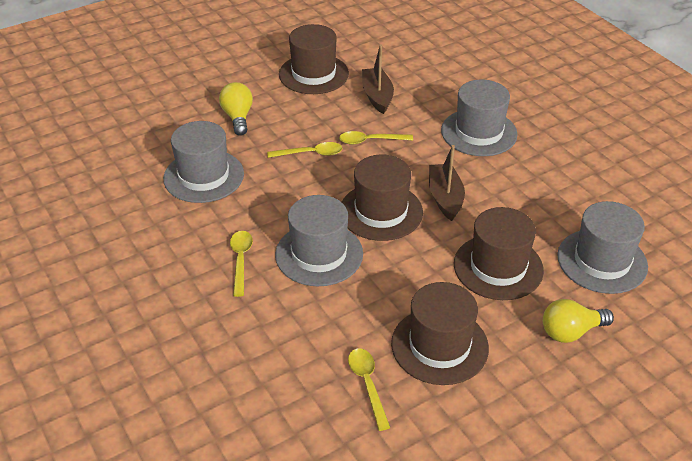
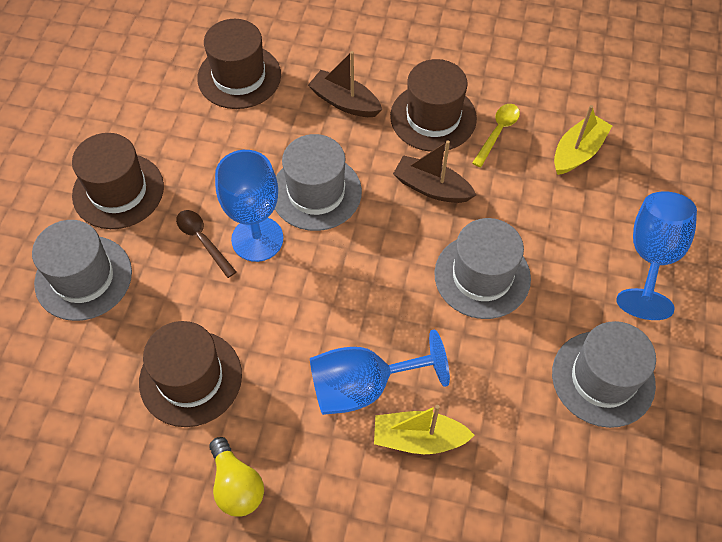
blue goblet: 0 -> 3
brown spoon: 0 -> 1
yellow boat: 0 -> 2
yellow light bulb: 2 -> 1
yellow spoon: 4 -> 1

